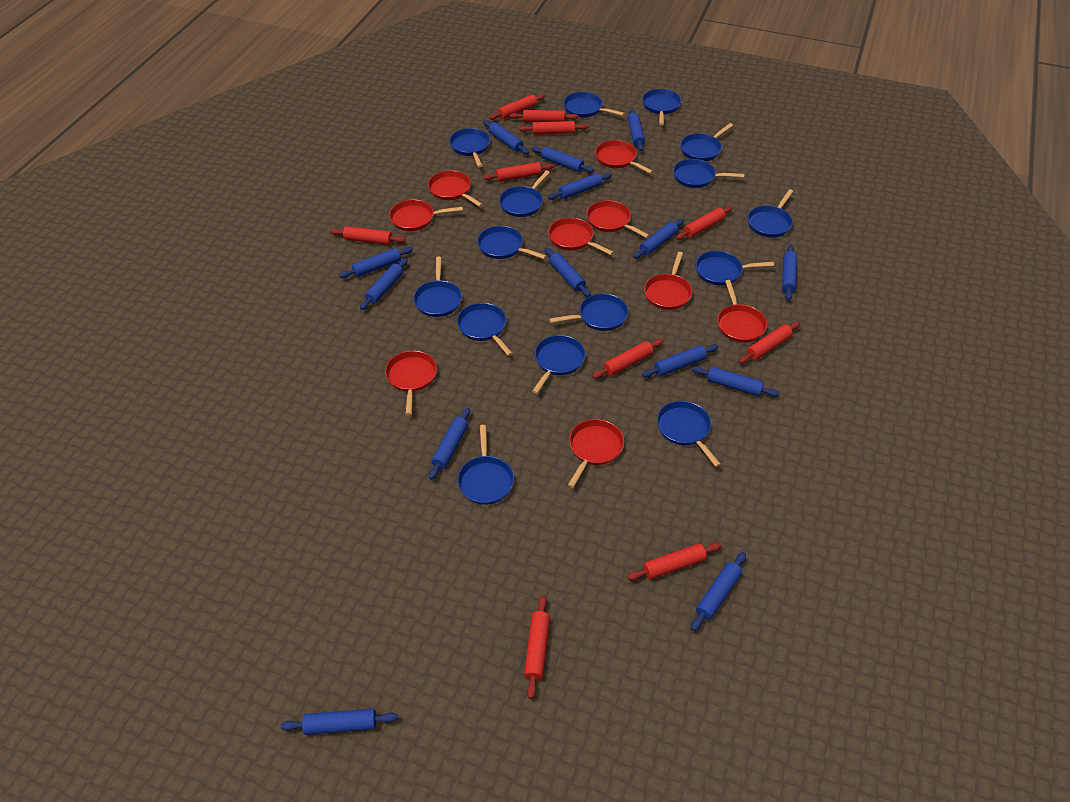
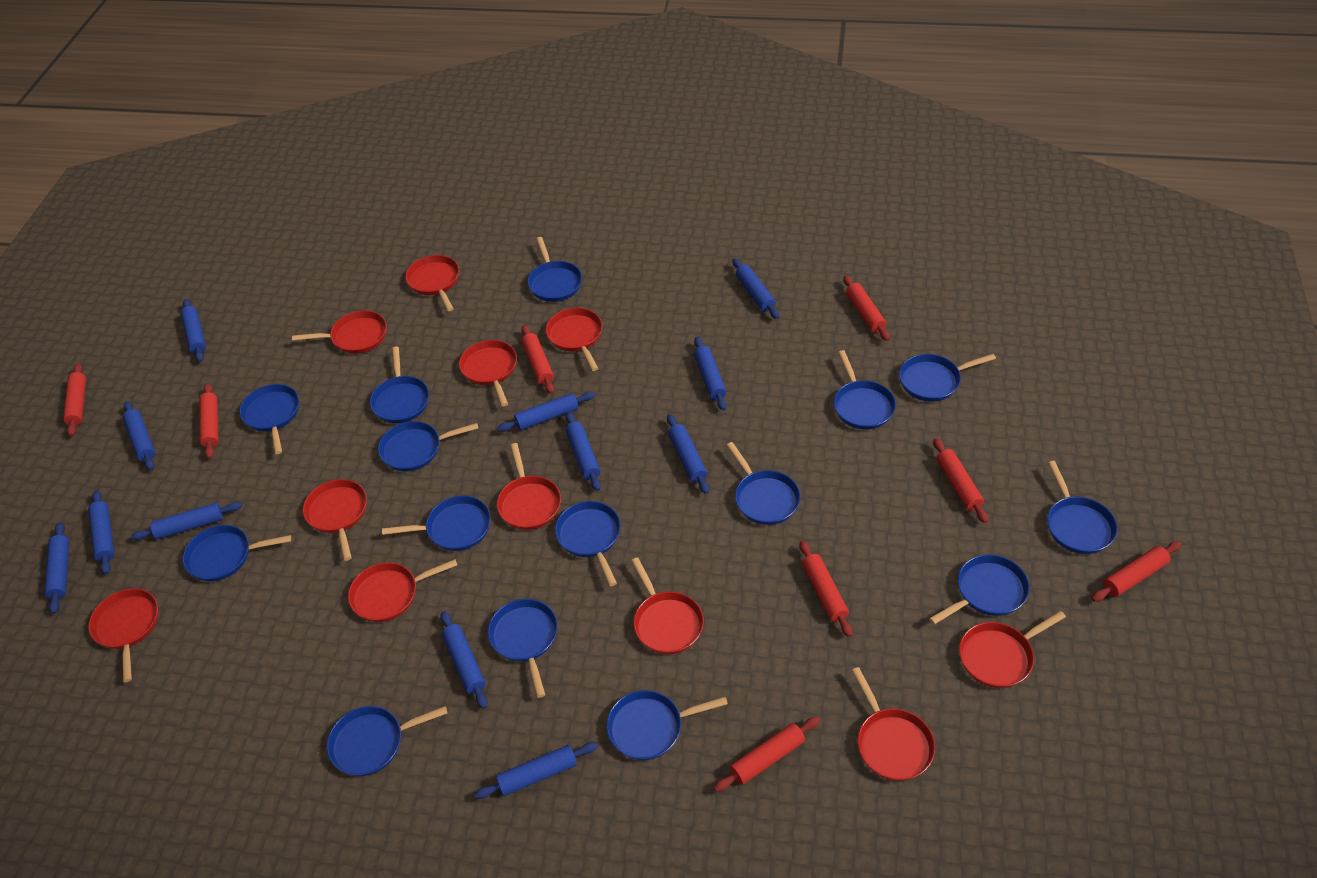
blue rolling pin: 14 -> 12
red pan: 9 -> 11
red rolling pin: 10 -> 8

